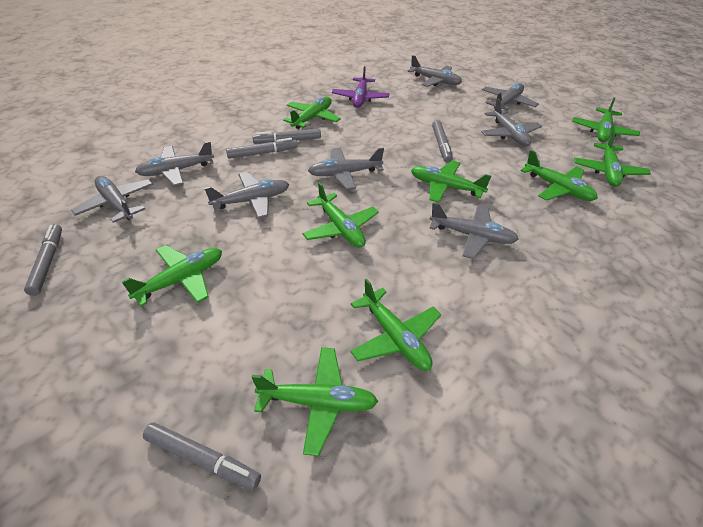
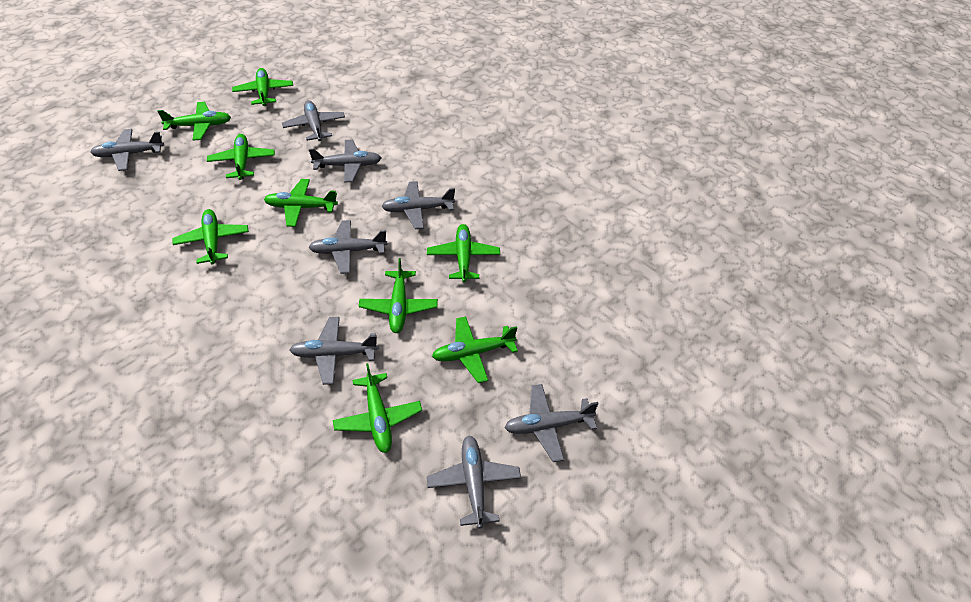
grey marker: 5 -> 0
purple plane: 1 -> 0

